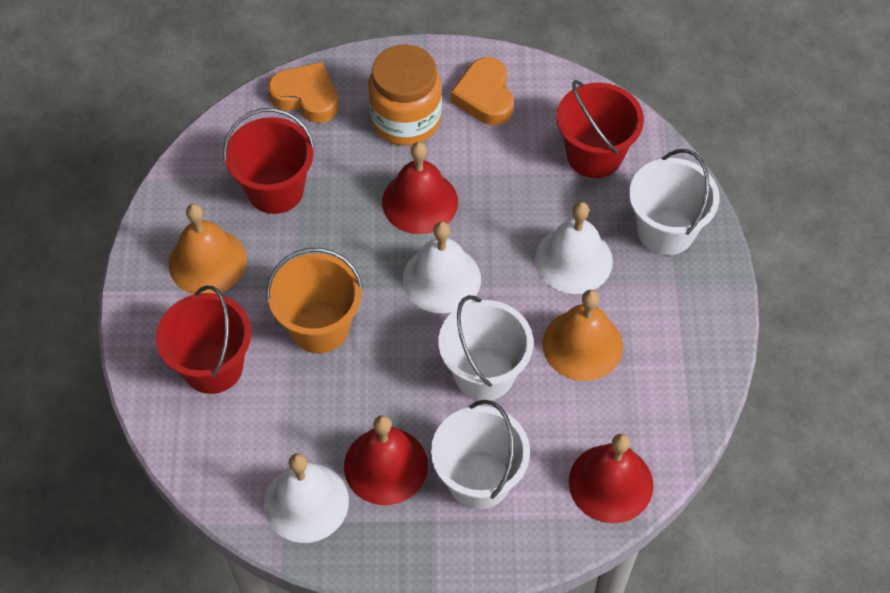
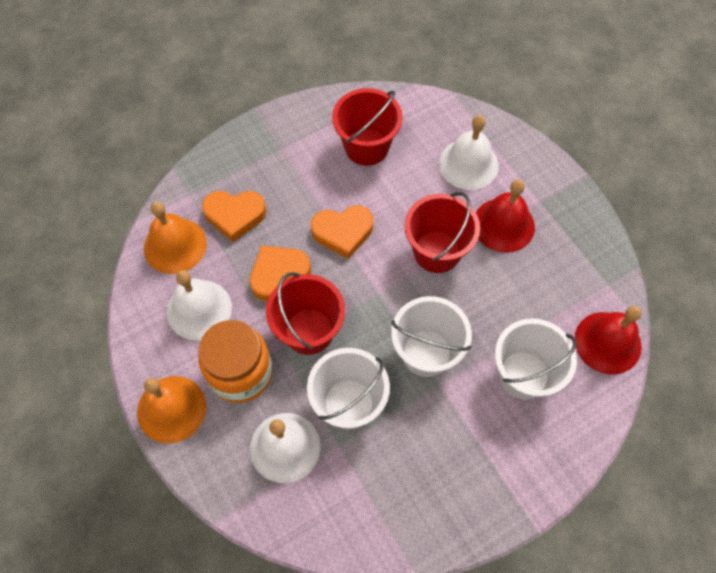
orange bucket: 1 -> 0
orange heart: 2 -> 3
red bell: 3 -> 2

